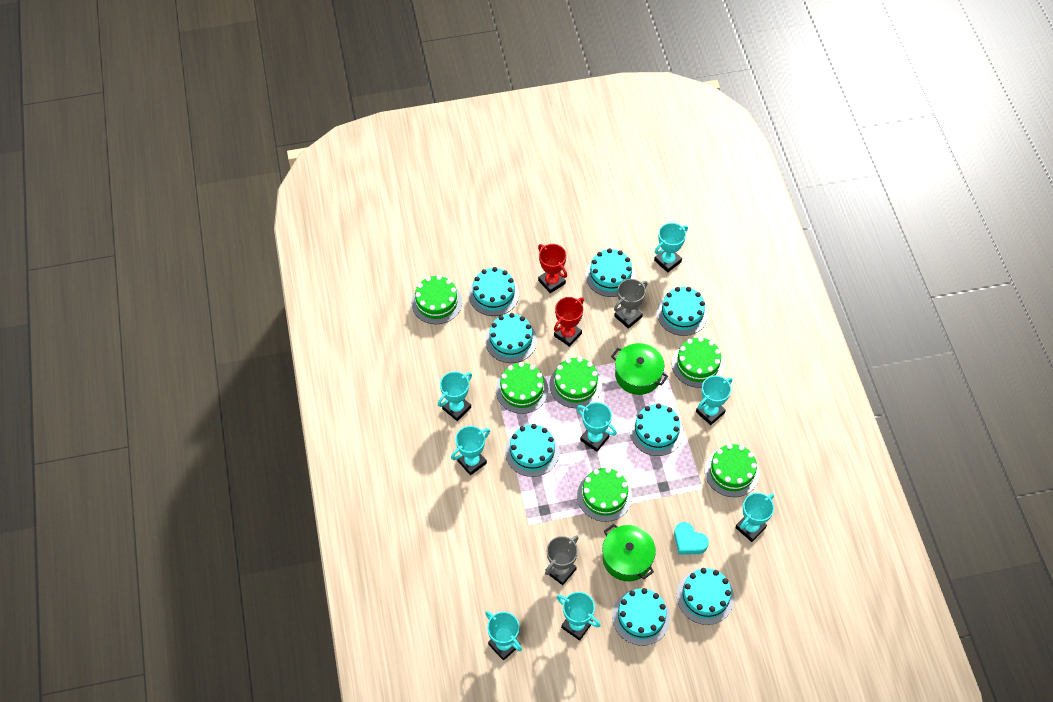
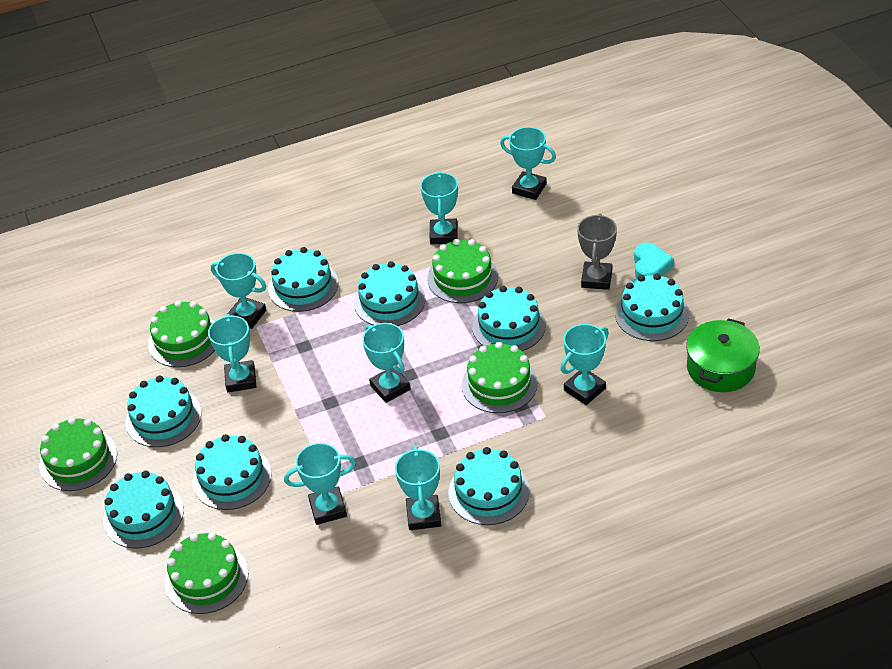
green cake: 6 -> 5
green pot: 2 -> 1
grey trophy: 2 -> 1
red trophy: 2 -> 0

